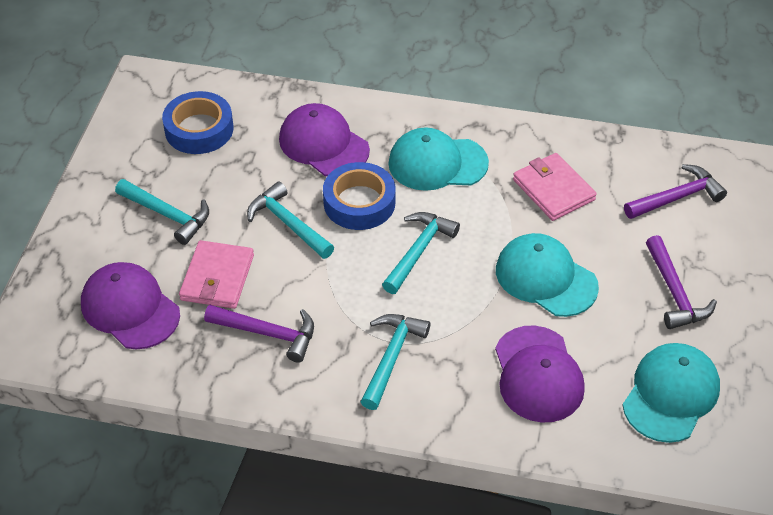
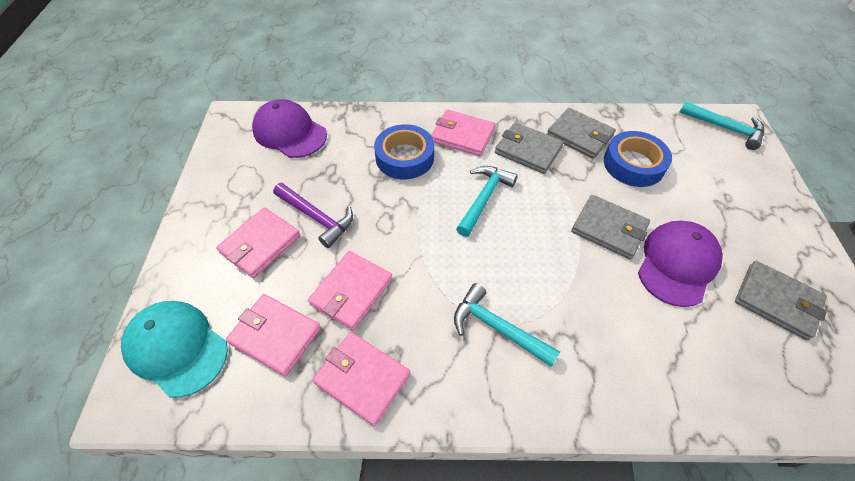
grey wallet: 0 -> 4
pink wallet: 2 -> 5
purple cap: 3 -> 2
purple hammer: 3 -> 1
turquoise cap: 3 -> 1
turquoise hammer: 4 -> 3

